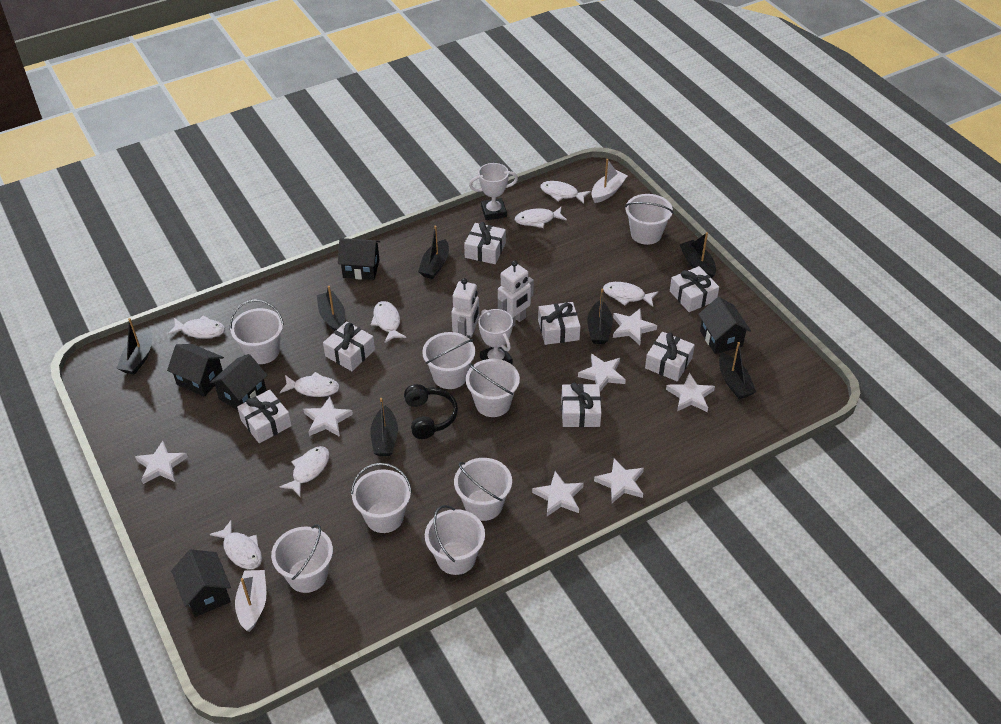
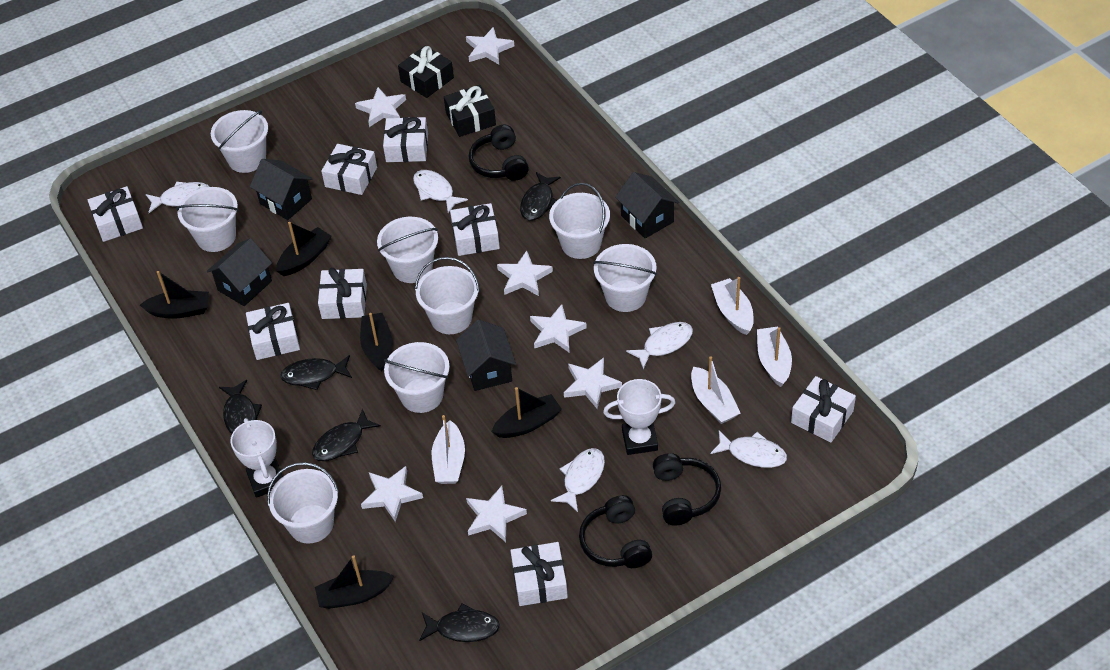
black boat: 7 -> 5
black fish: 0 -> 5
black gift: 0 -> 2
black headphones: 1 -> 3
black house: 5 -> 4
white boat: 2 -> 4
white fish: 8 -> 5
white gift: 7 -> 8
white robot: 2 -> 0

